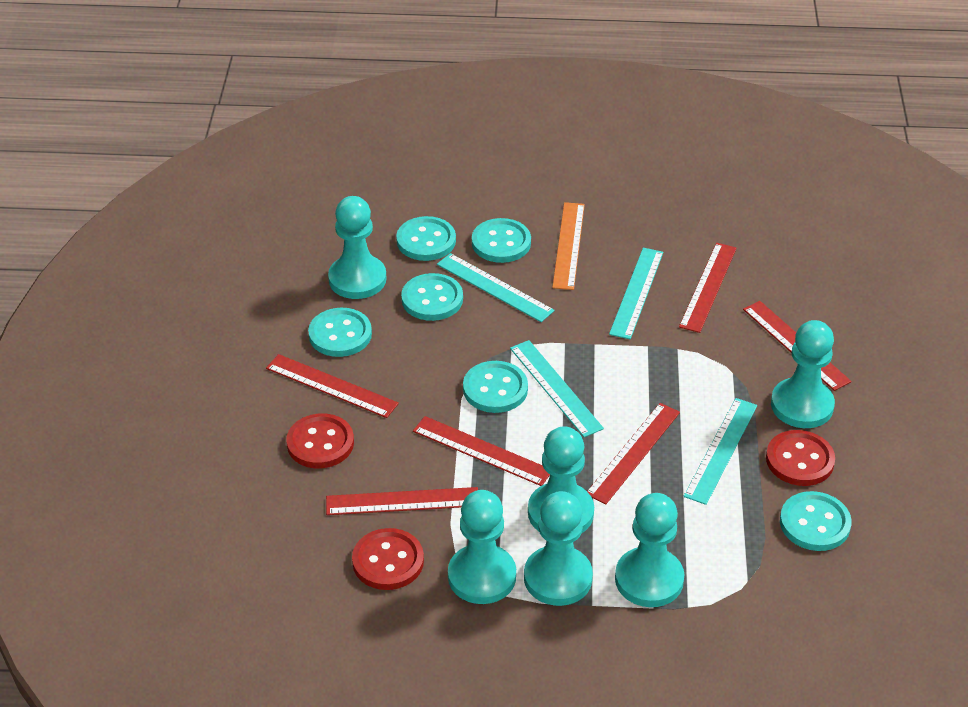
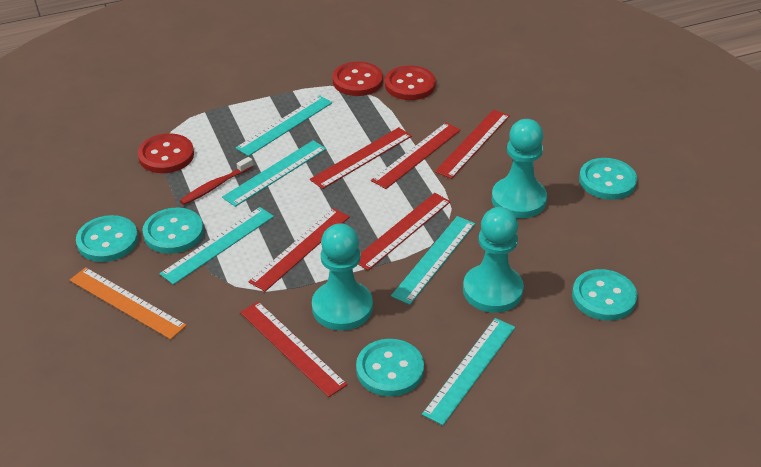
red toothbrush: 0 -> 1
turquoise button: 6 -> 5
turquoise pawn: 6 -> 3
turquoise ruler: 4 -> 5

